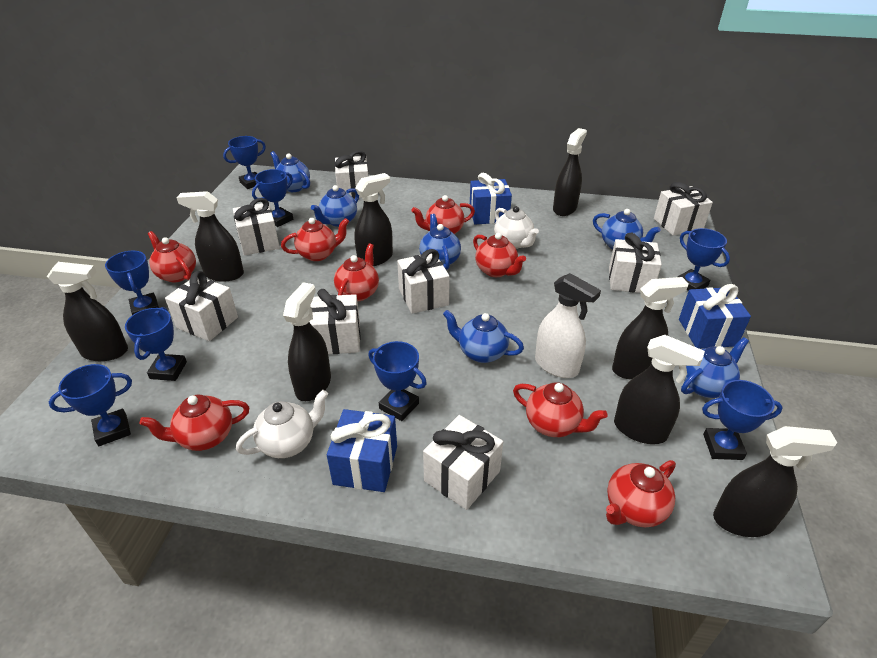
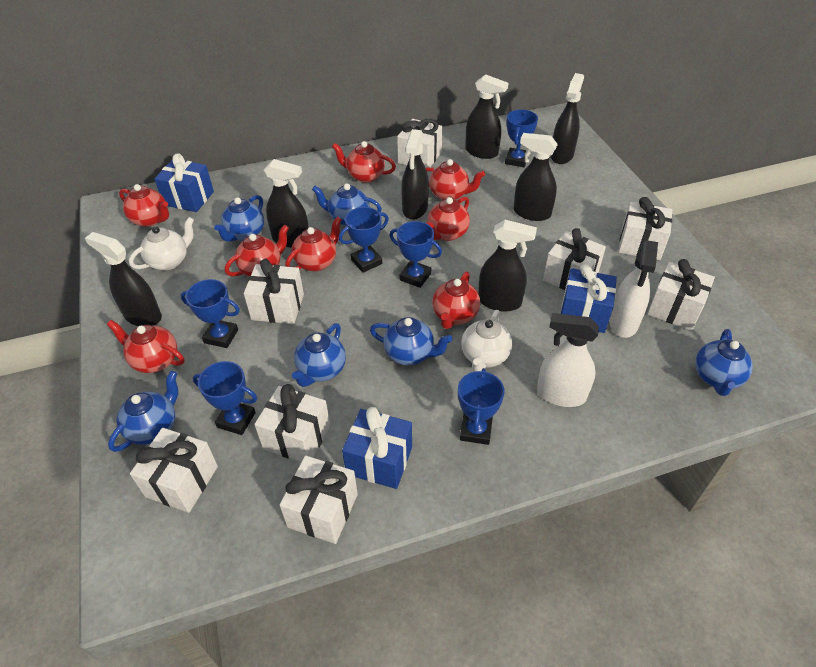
black spray bottle: 8 -> 7
blue trophy: 8 -> 6
white spray bottle: 1 -> 2

